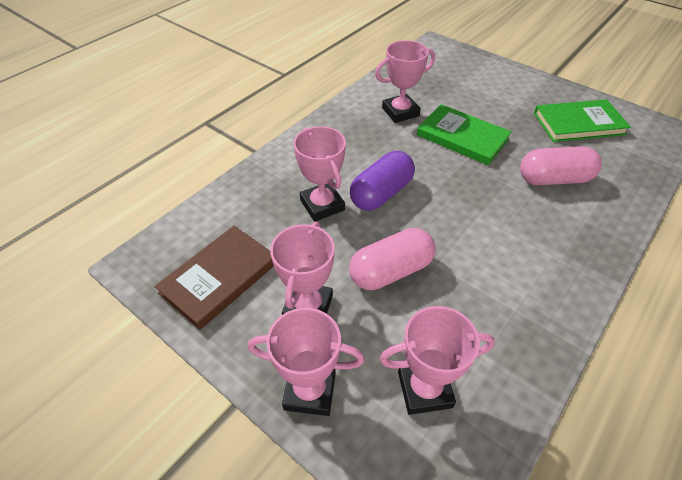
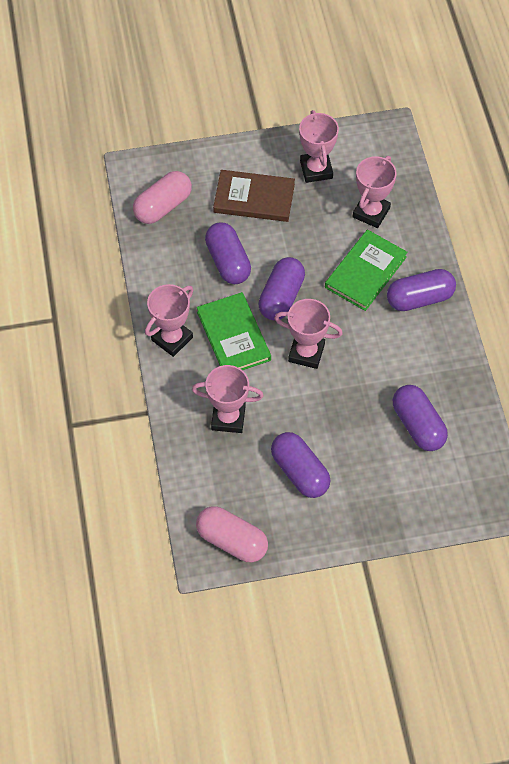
purple capsule: 1 -> 5

